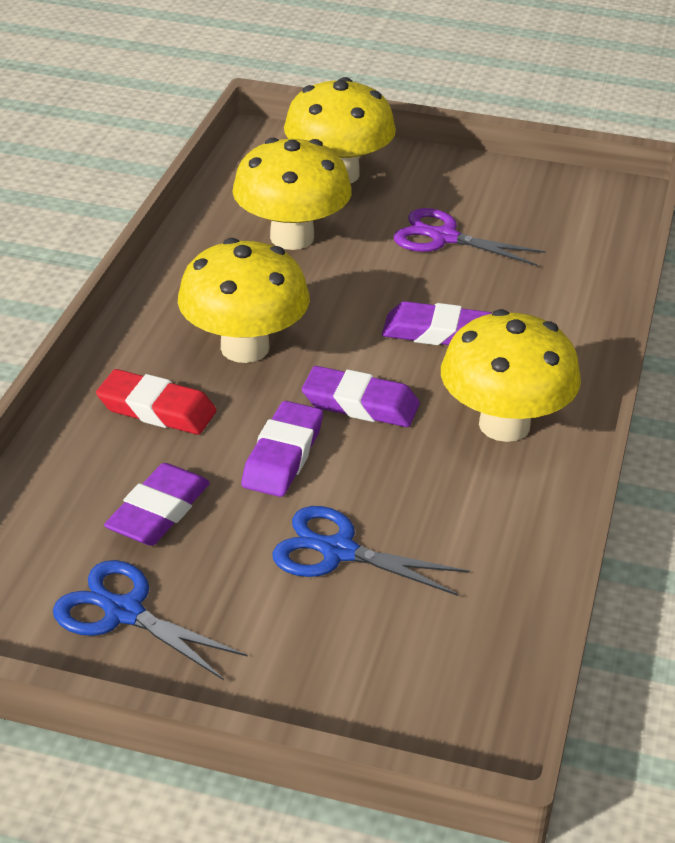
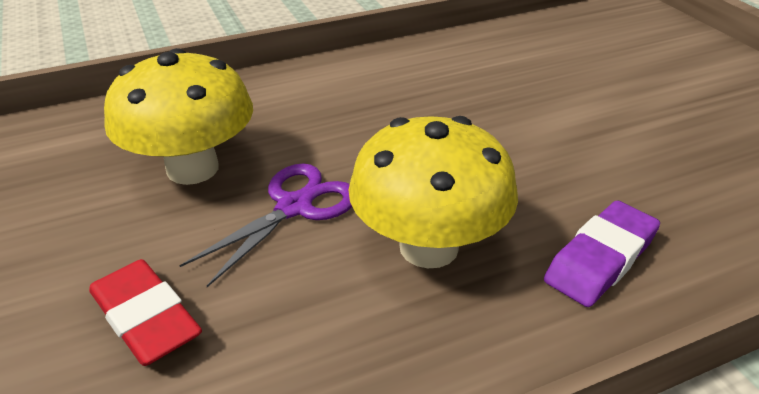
blue scissors: 2 -> 0
purple eraser: 4 -> 1
yellow mushroom: 4 -> 2

